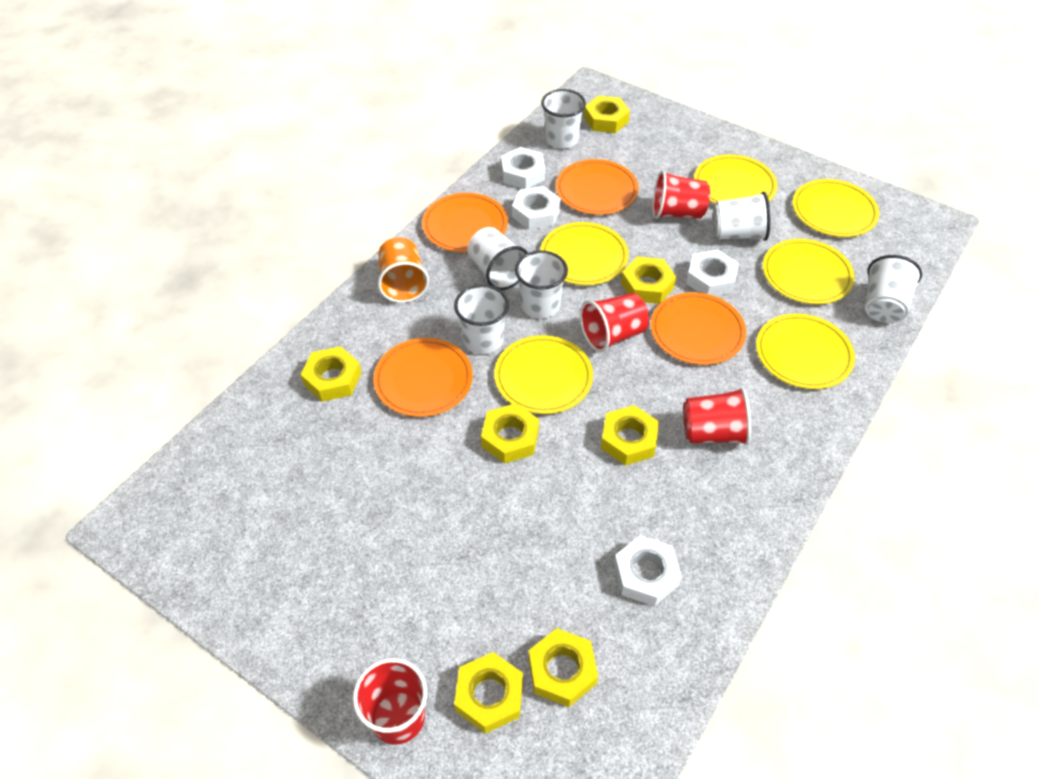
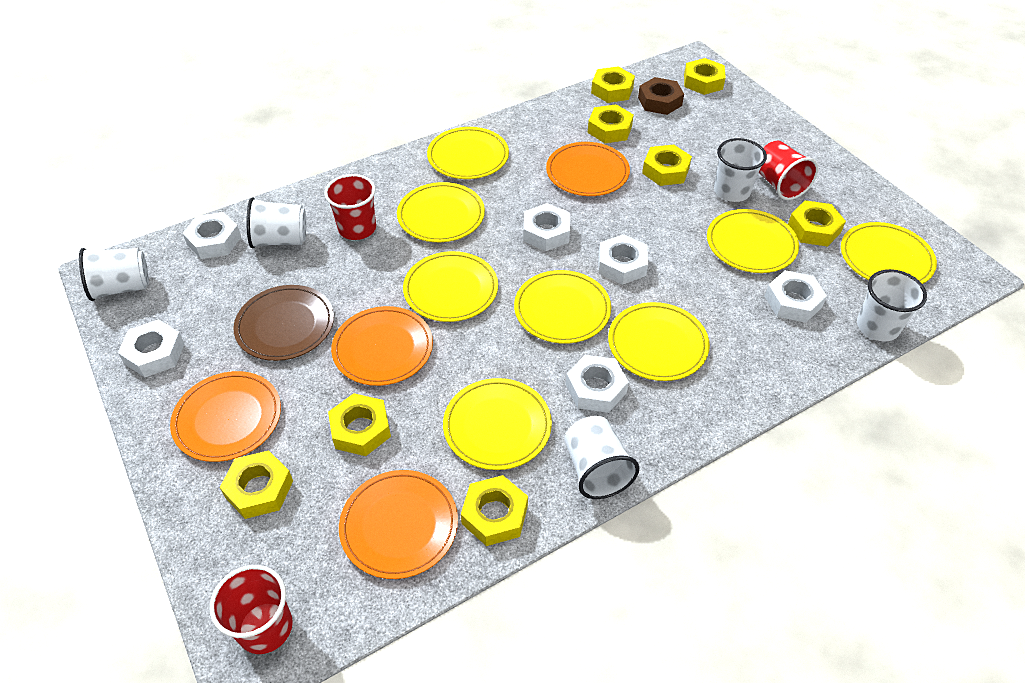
brown nut: 0 -> 1
brown plate: 0 -> 1
orange cup: 1 -> 0
red cup: 4 -> 3
white cup: 6 -> 5
white nut: 4 -> 6
yellow nut: 7 -> 8
yellow plate: 6 -> 8

